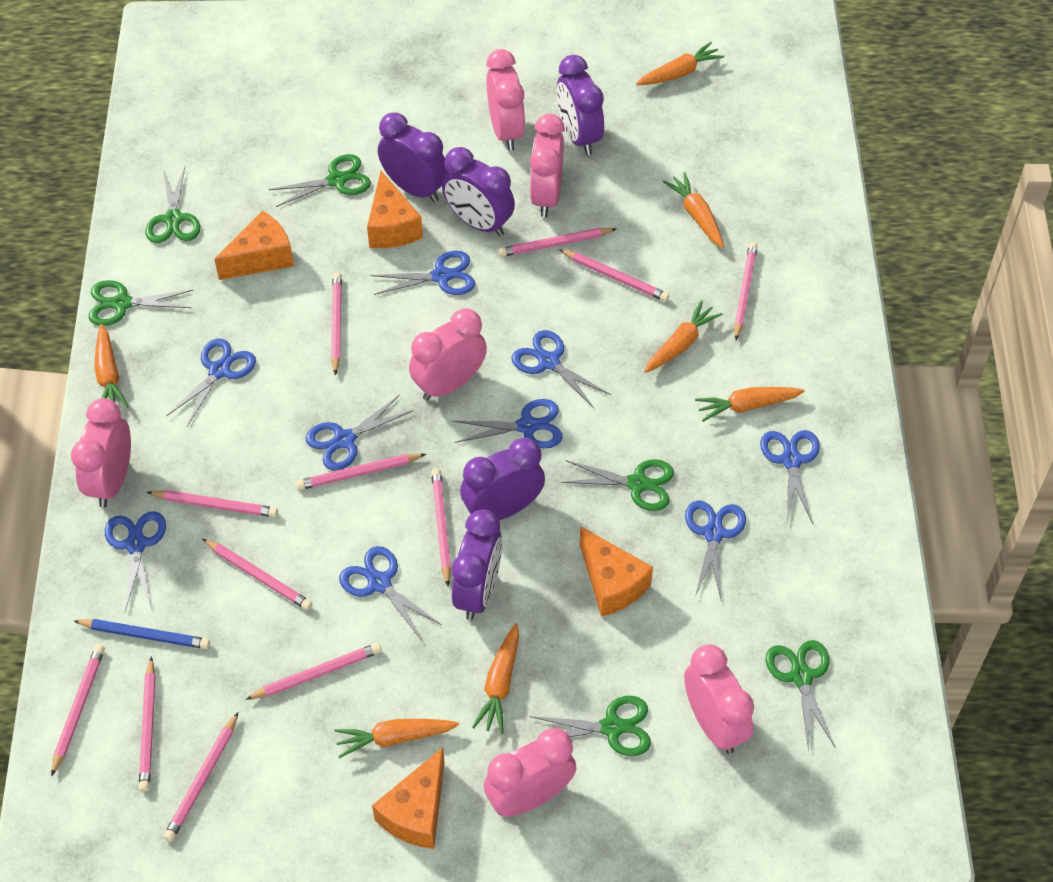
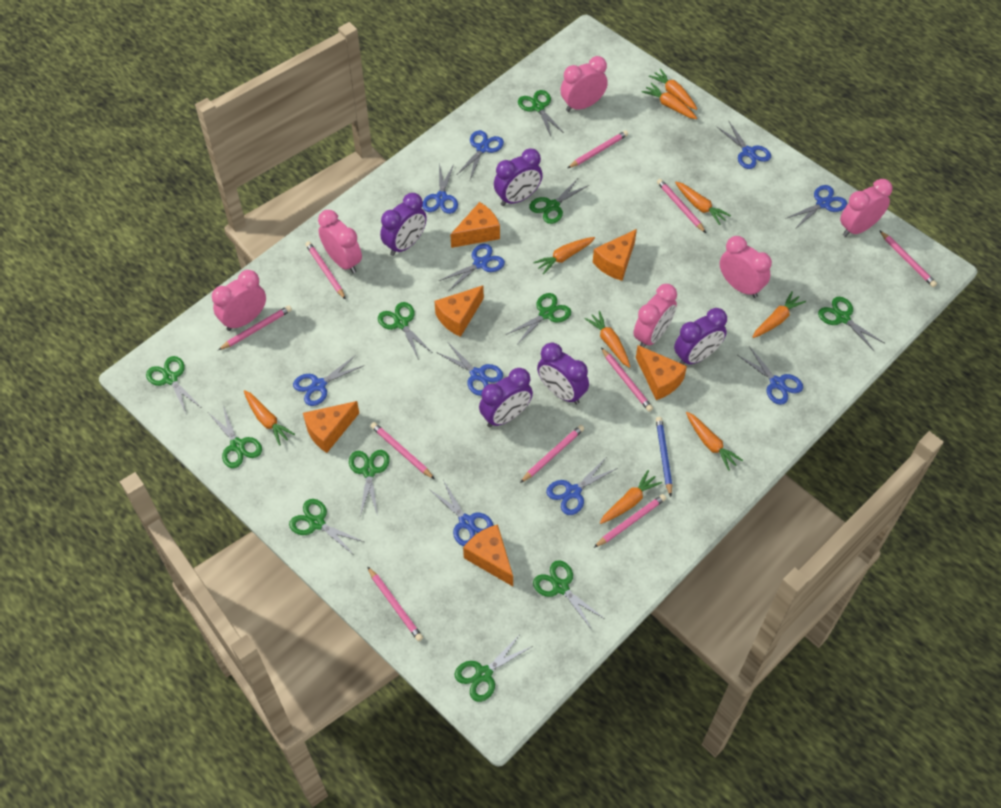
blue scissors: 9 -> 10
green scissors: 6 -> 11
orange carrot: 7 -> 9
orange cheese: 4 -> 6
pink pencil: 12 -> 10

